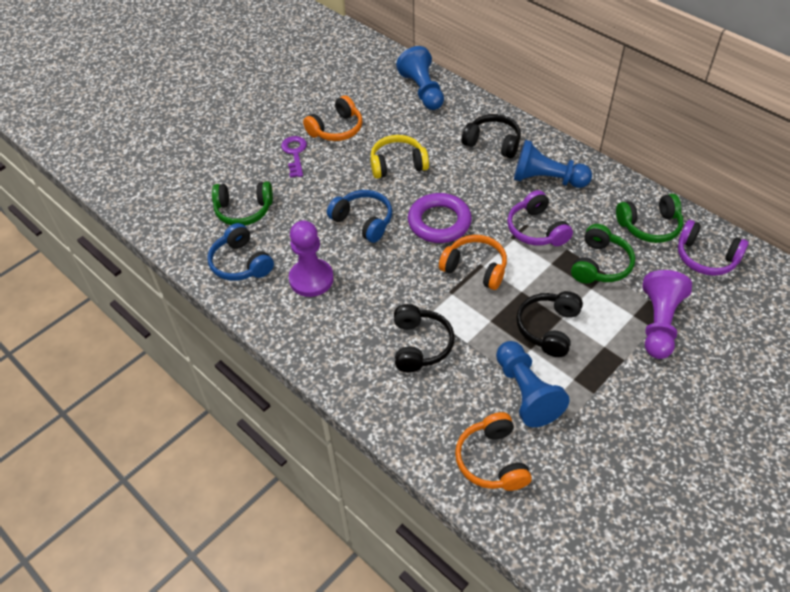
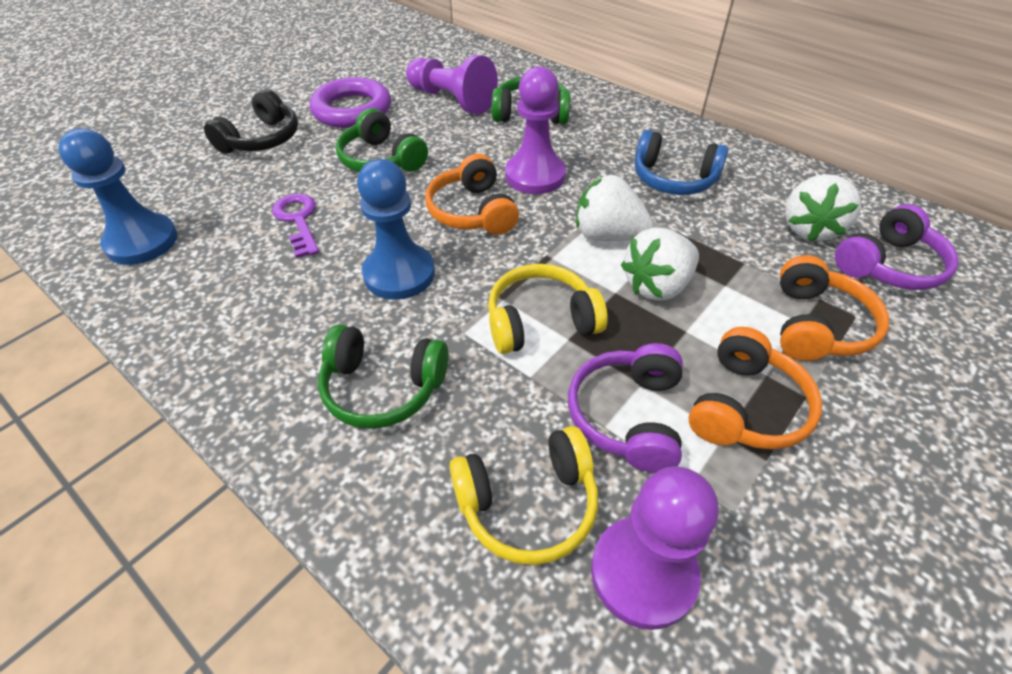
black headphones: 3 -> 1
blue headphones: 2 -> 1
blue pawn: 3 -> 2
purple pawn: 2 -> 3
white strawberry: 0 -> 3
yellow headphones: 1 -> 2

